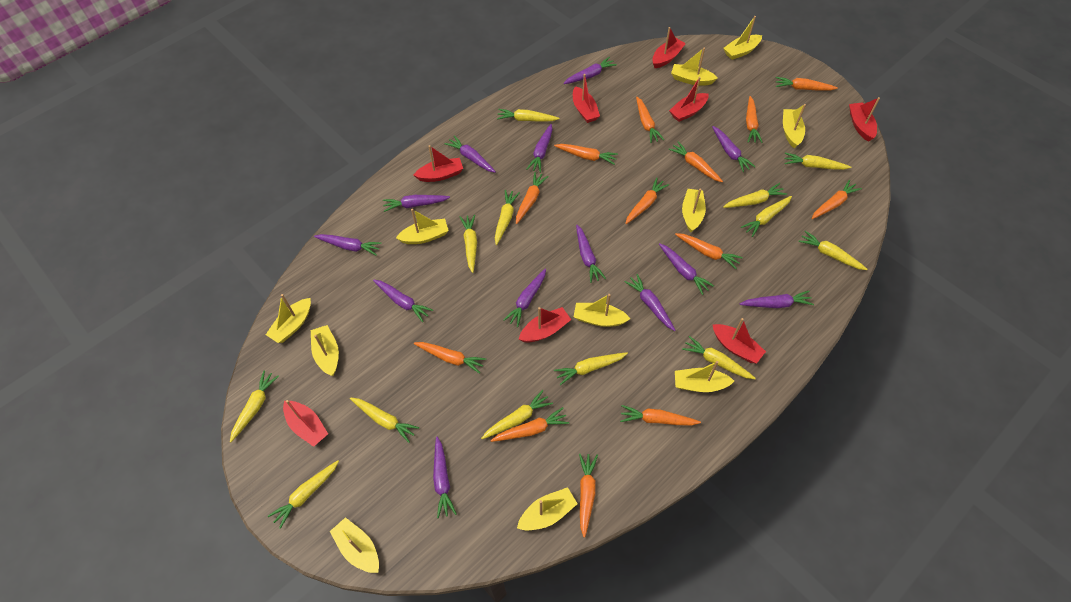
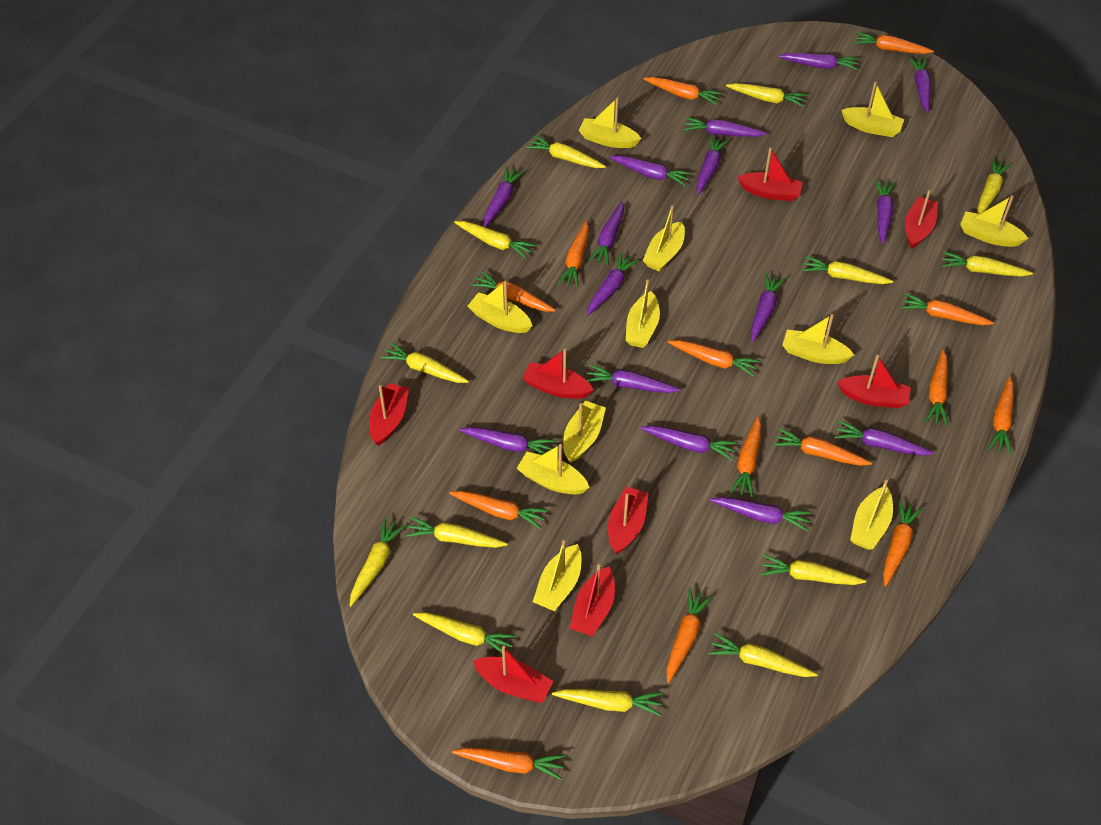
orange carrot: 13 -> 14
purple carrot: 13 -> 15

